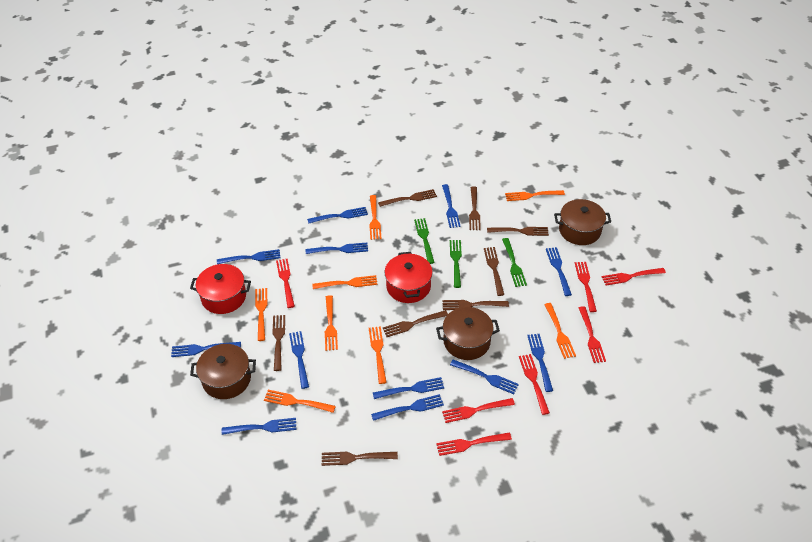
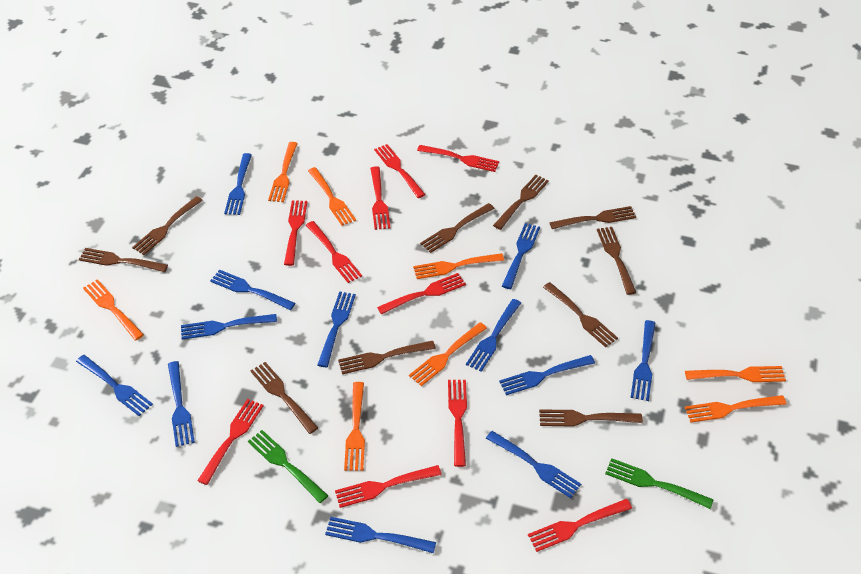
brown fork: 8 -> 10
brown pot: 3 -> 0
green fork: 3 -> 2
red fork: 7 -> 10
red pot: 2 -> 0

